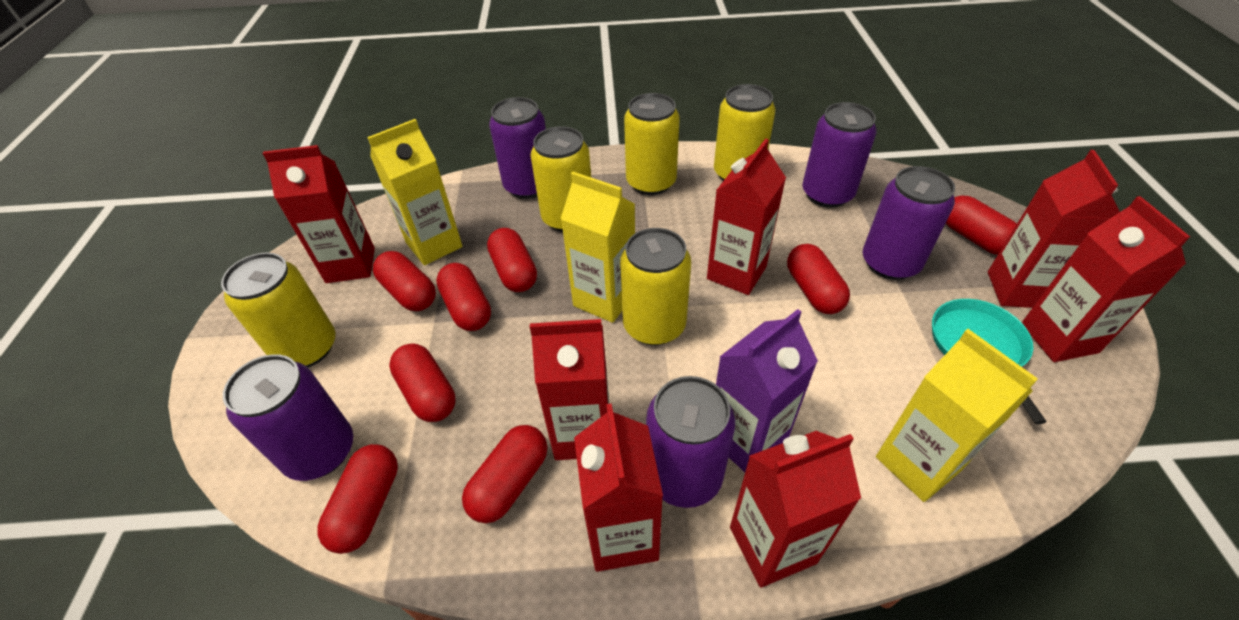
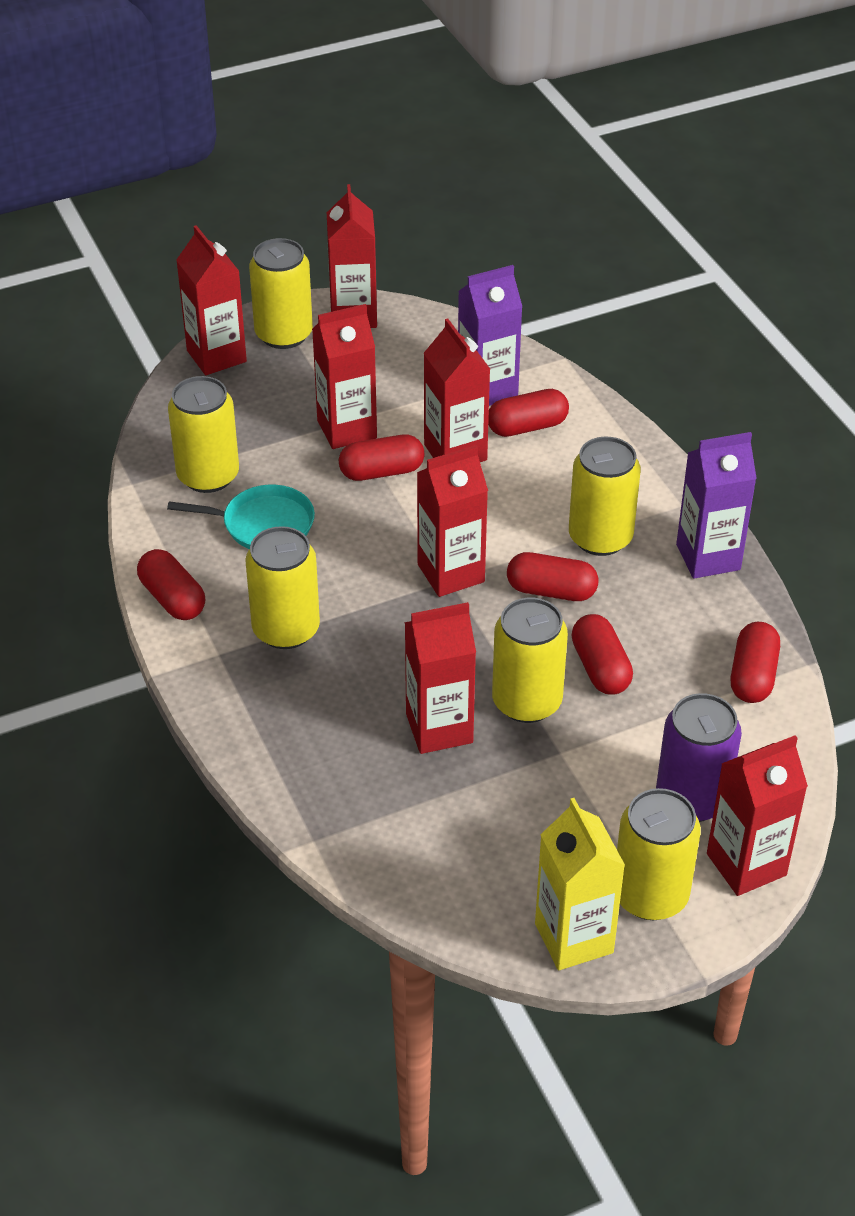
purple can: 5 -> 1
purple carton: 1 -> 2
red capsule: 8 -> 6
yellow can: 5 -> 6
yellow carton: 3 -> 1

